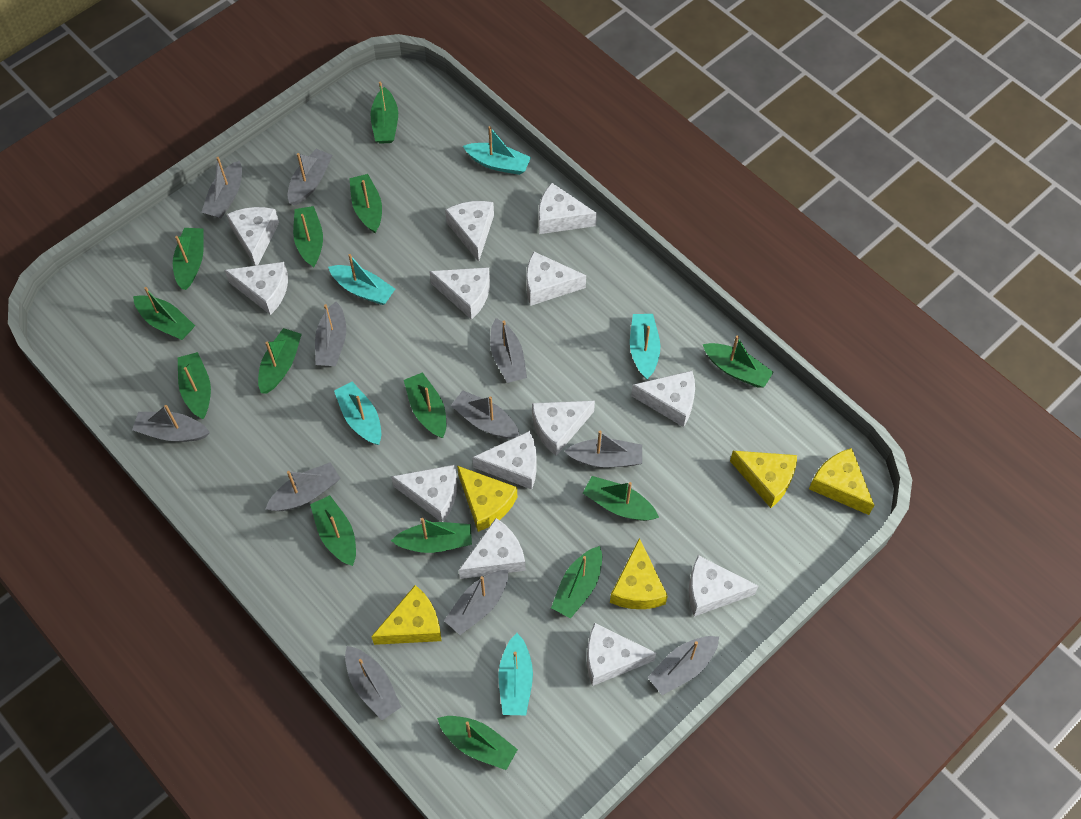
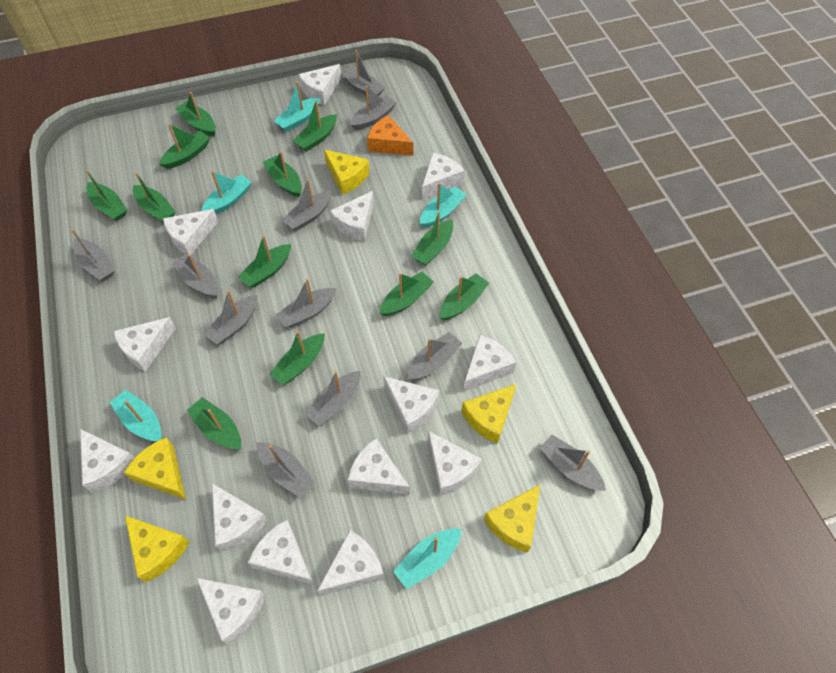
green boat: 14 -> 12
orange cheese: 0 -> 1
white cheese: 13 -> 14

